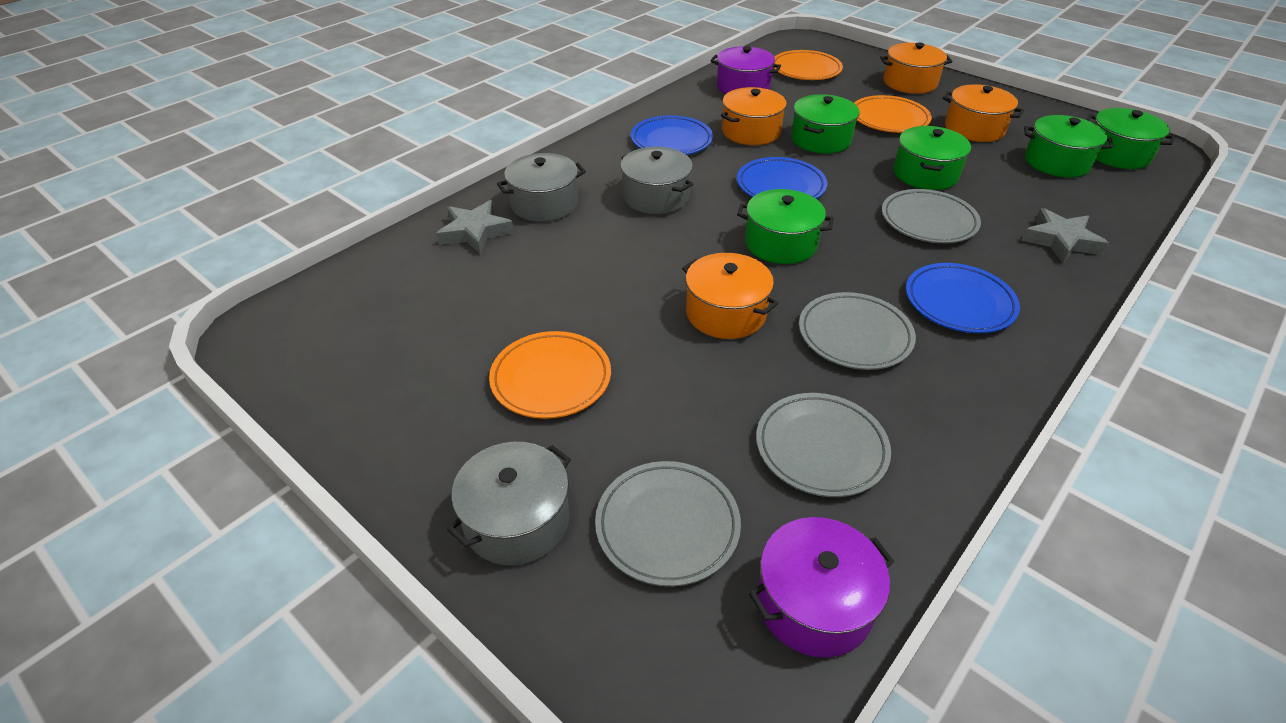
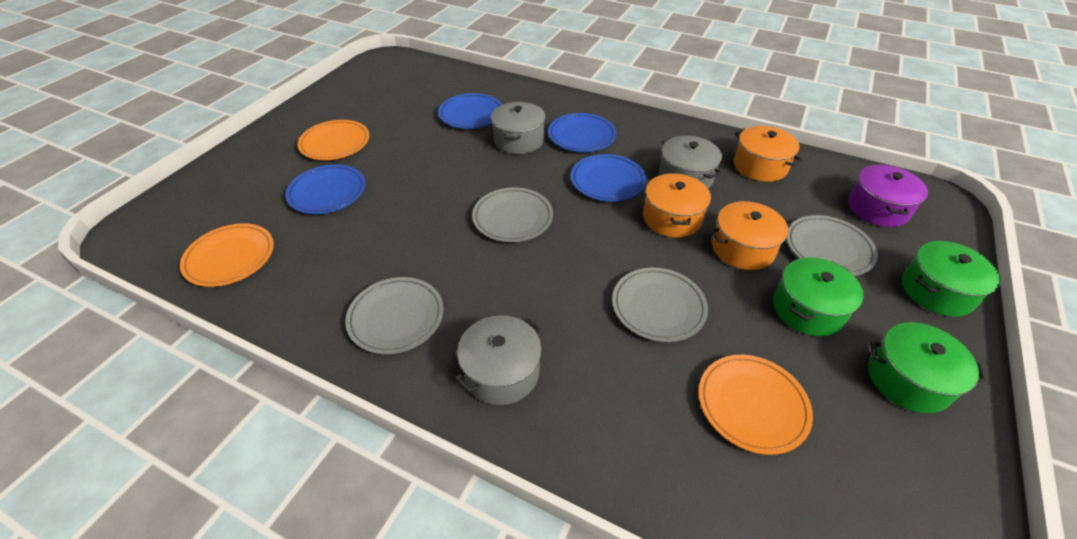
blue plate: 3 -> 4
green pot: 5 -> 3
grey star: 2 -> 0
orange pot: 4 -> 3
purple pot: 2 -> 1

